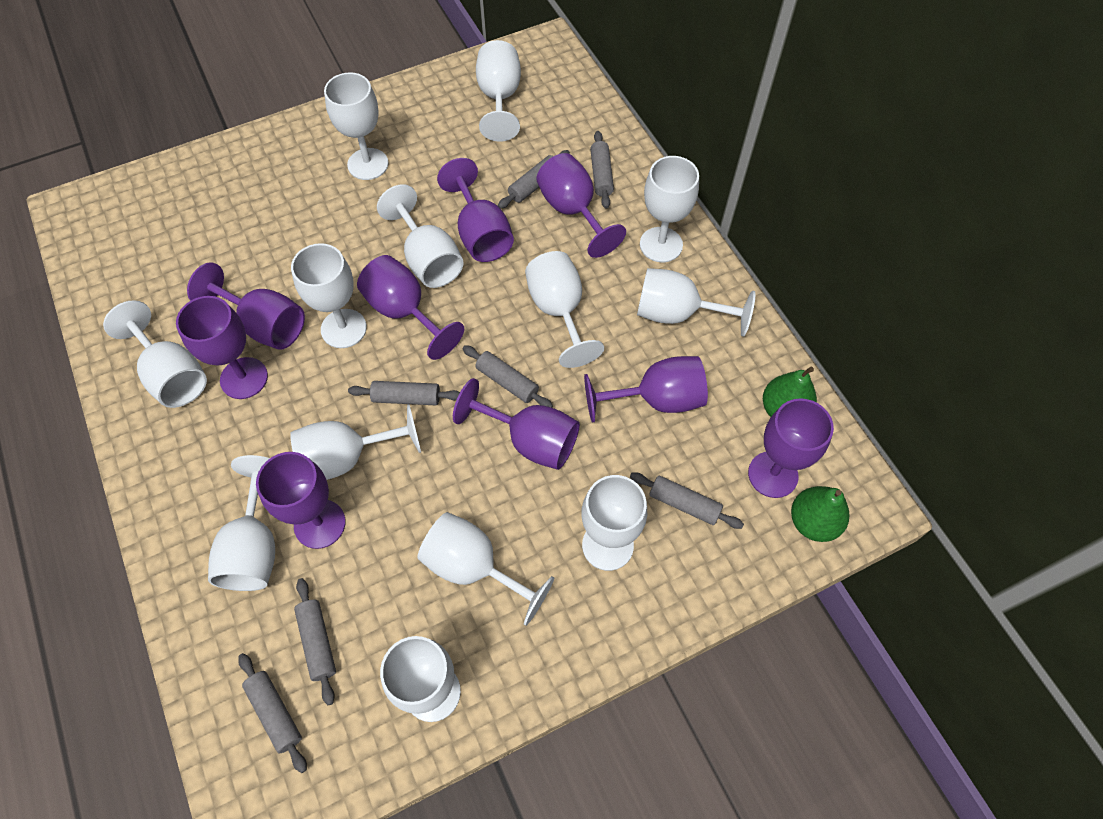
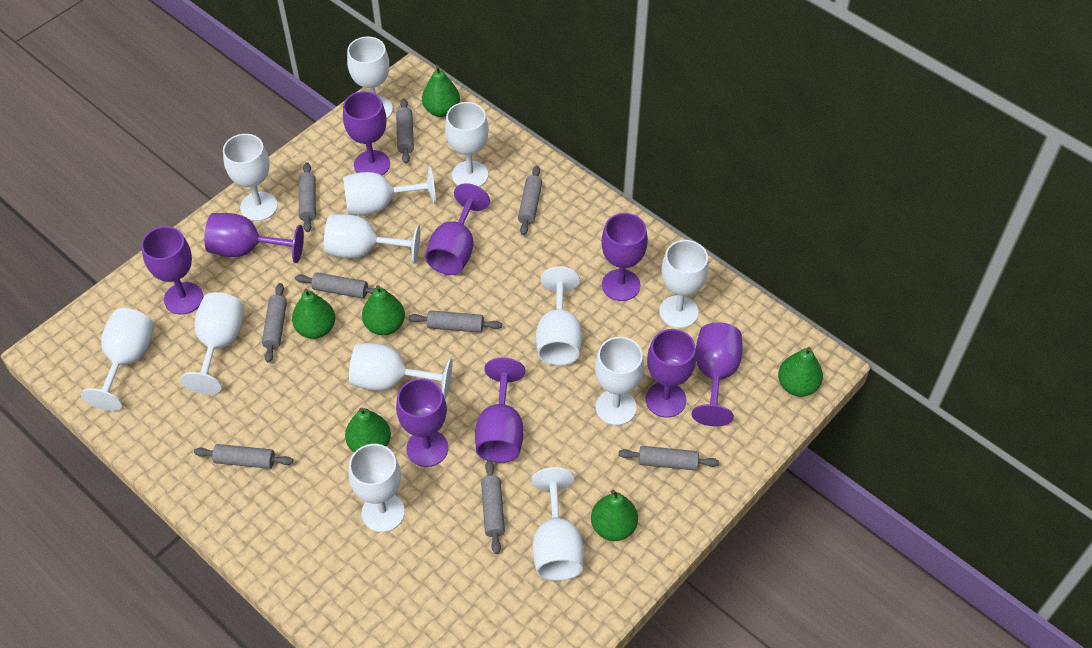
green pear: 2 -> 6
grey rolling pin: 7 -> 9

